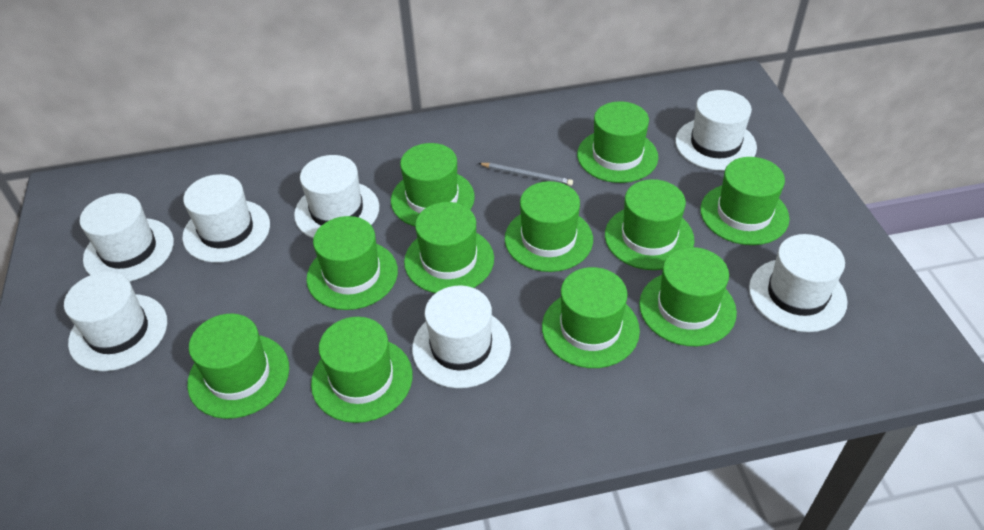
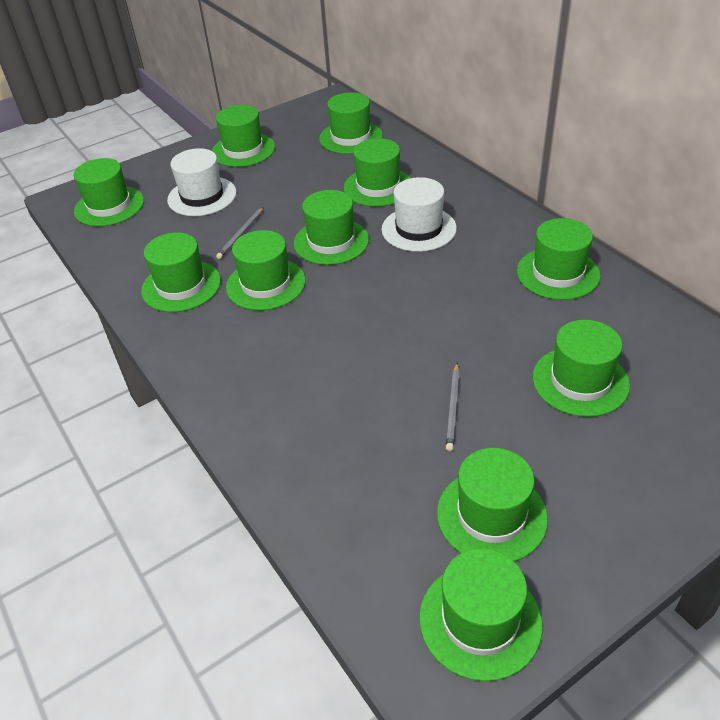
grey pencil: 1 -> 2
white hat: 7 -> 2

